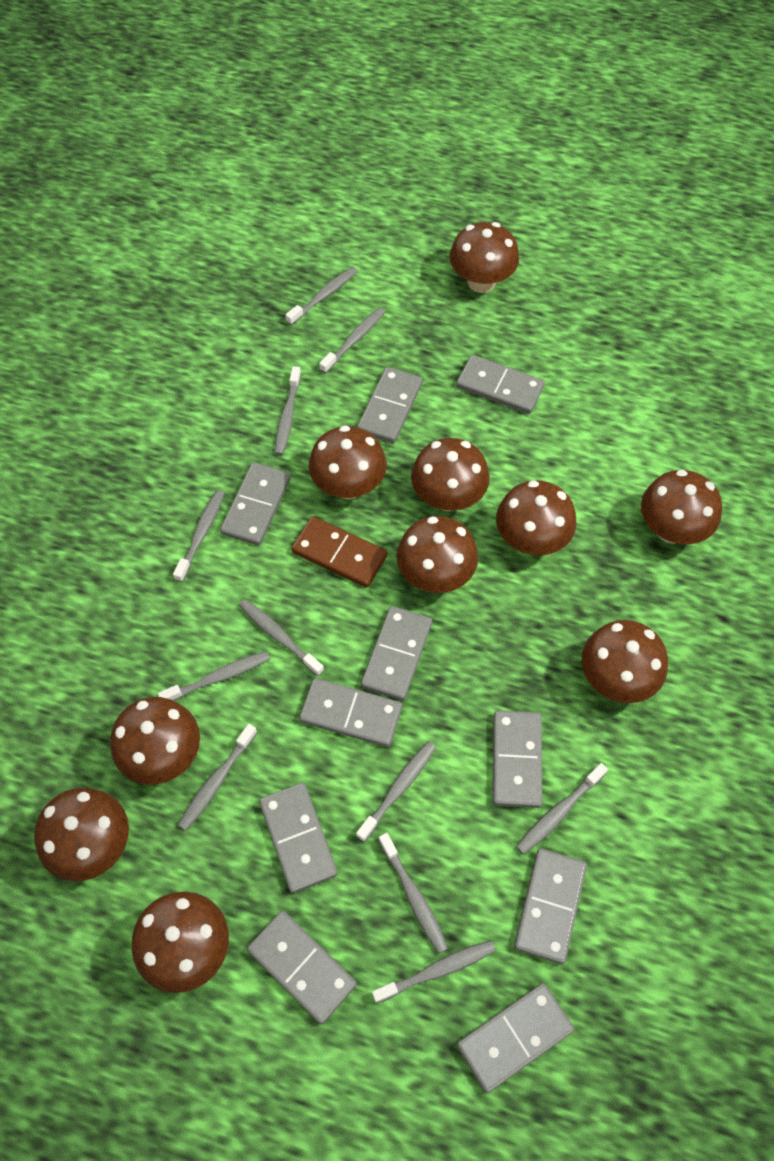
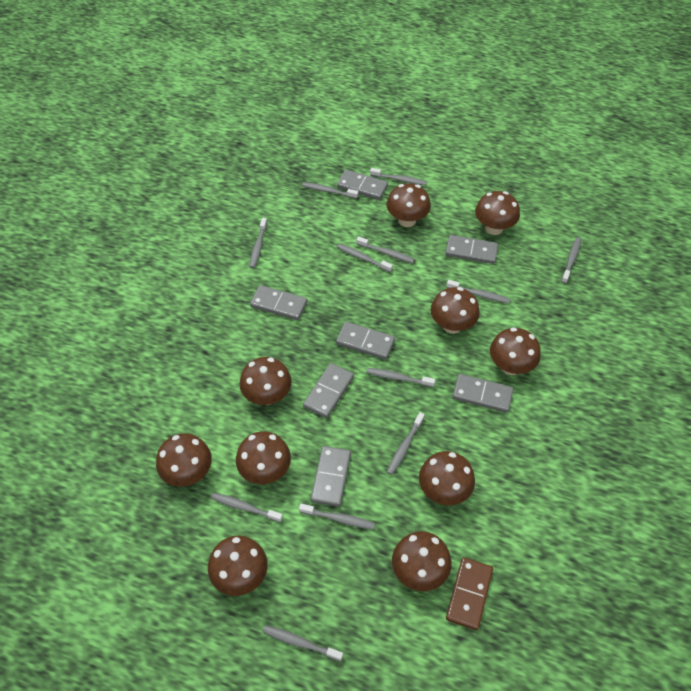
grey domino: 10 -> 7
grey toothbrush: 11 -> 12

